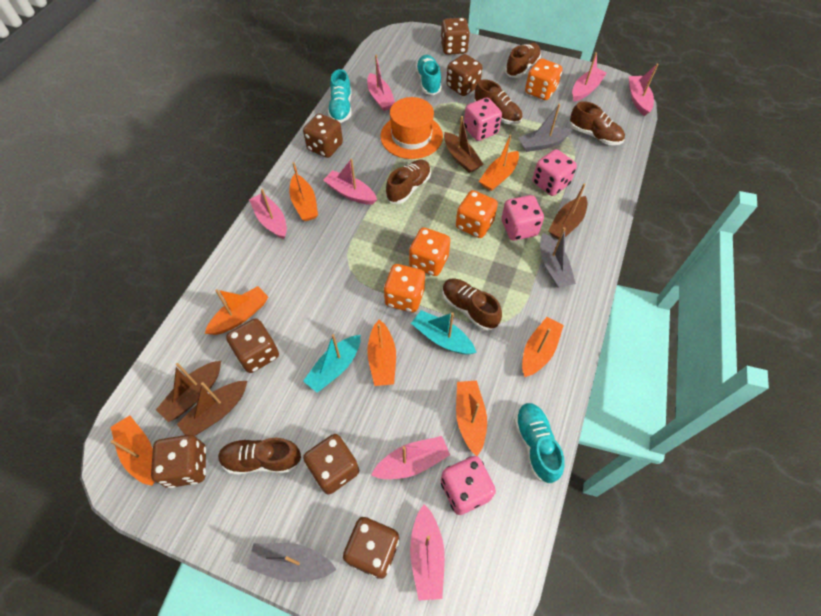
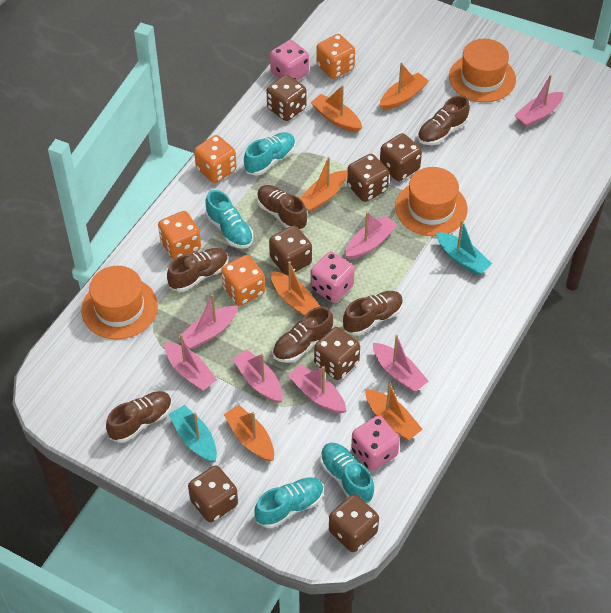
brown boat: 4 -> 0
grey boat: 3 -> 0
orange boat: 7 -> 6
orange hat: 1 -> 3
pink dice: 4 -> 3
turquoise shoe: 3 -> 4

